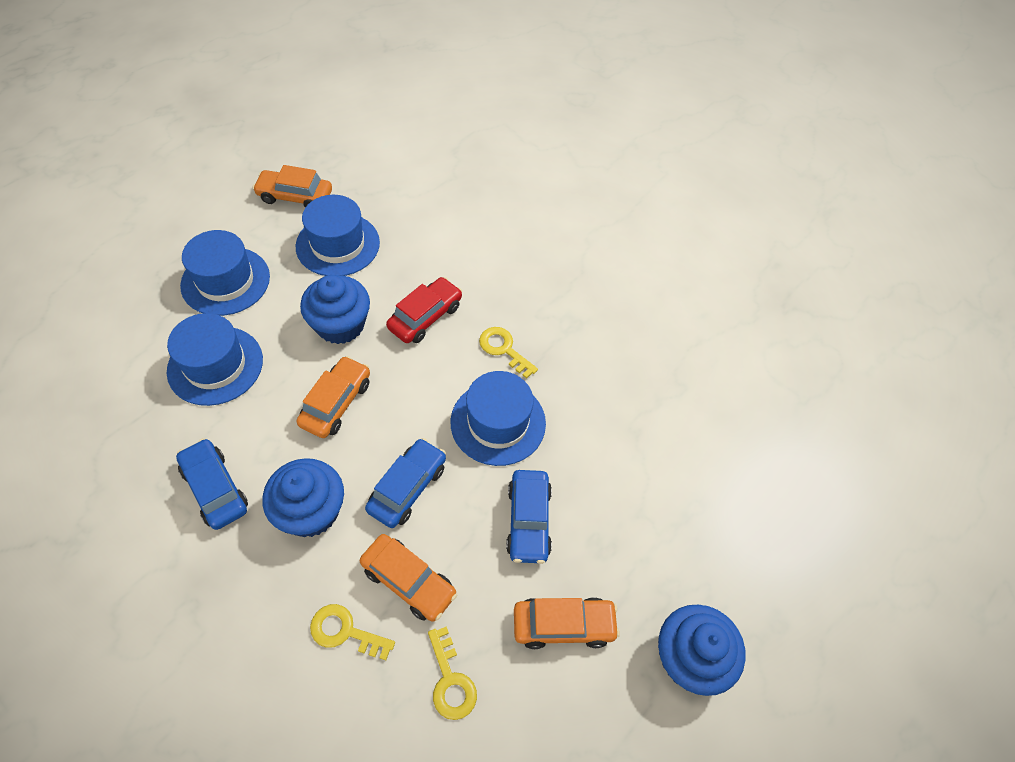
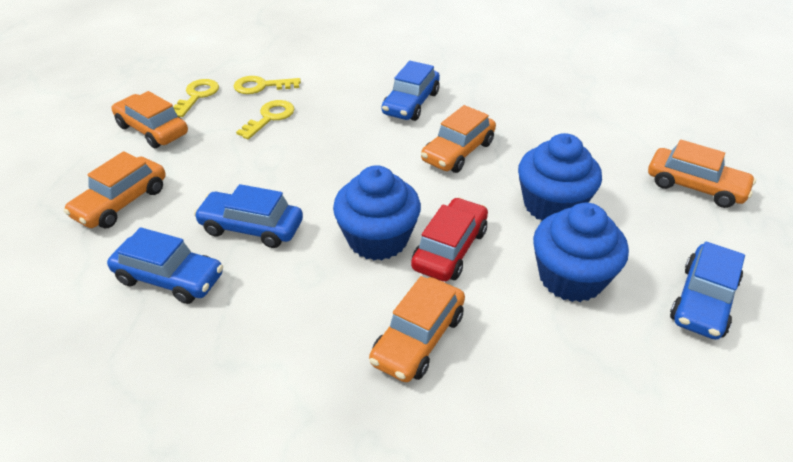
blue car: 3 -> 4
blue hat: 4 -> 0
orange car: 4 -> 5

